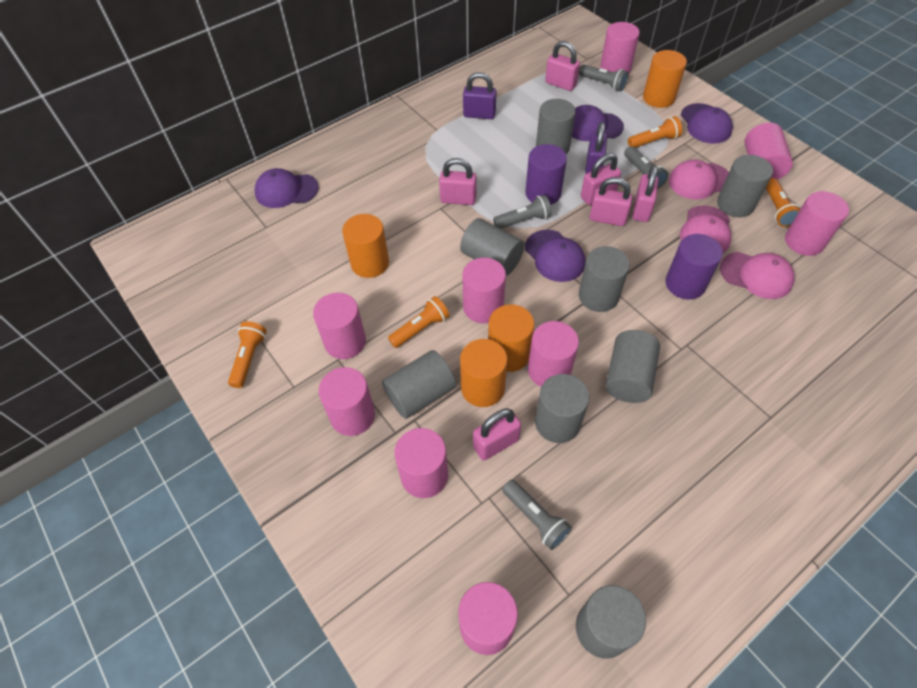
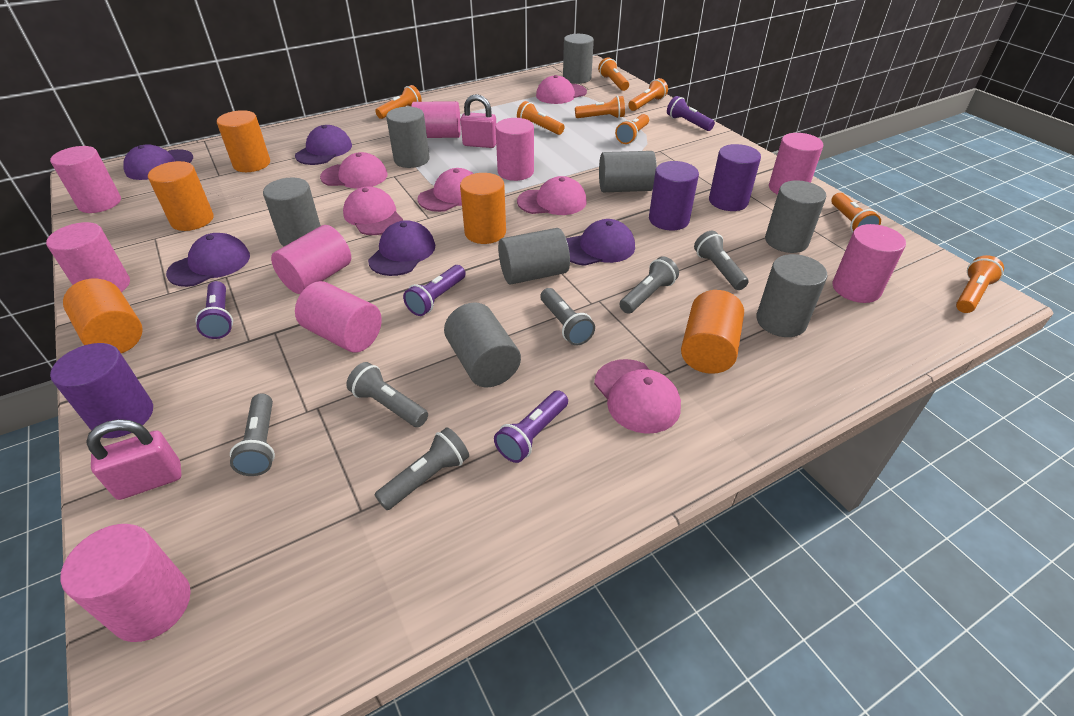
grey flashlight: 4 -> 6
orange cylinder: 4 -> 5
orange flashlight: 4 -> 8
pink cap: 3 -> 6
pink padlock: 6 -> 2
purple cap: 4 -> 5
purple cylinder: 2 -> 3
purple flashlight: 0 -> 4
purple padlock: 2 -> 0

